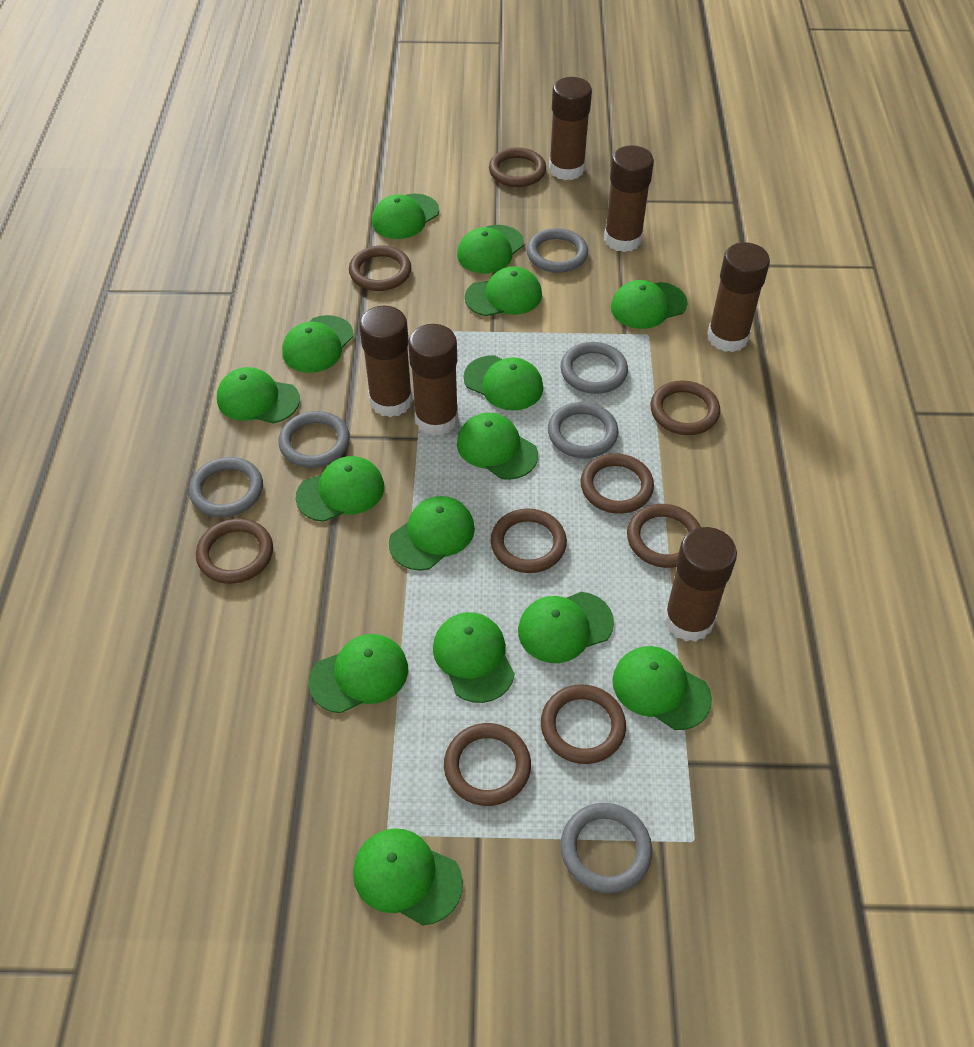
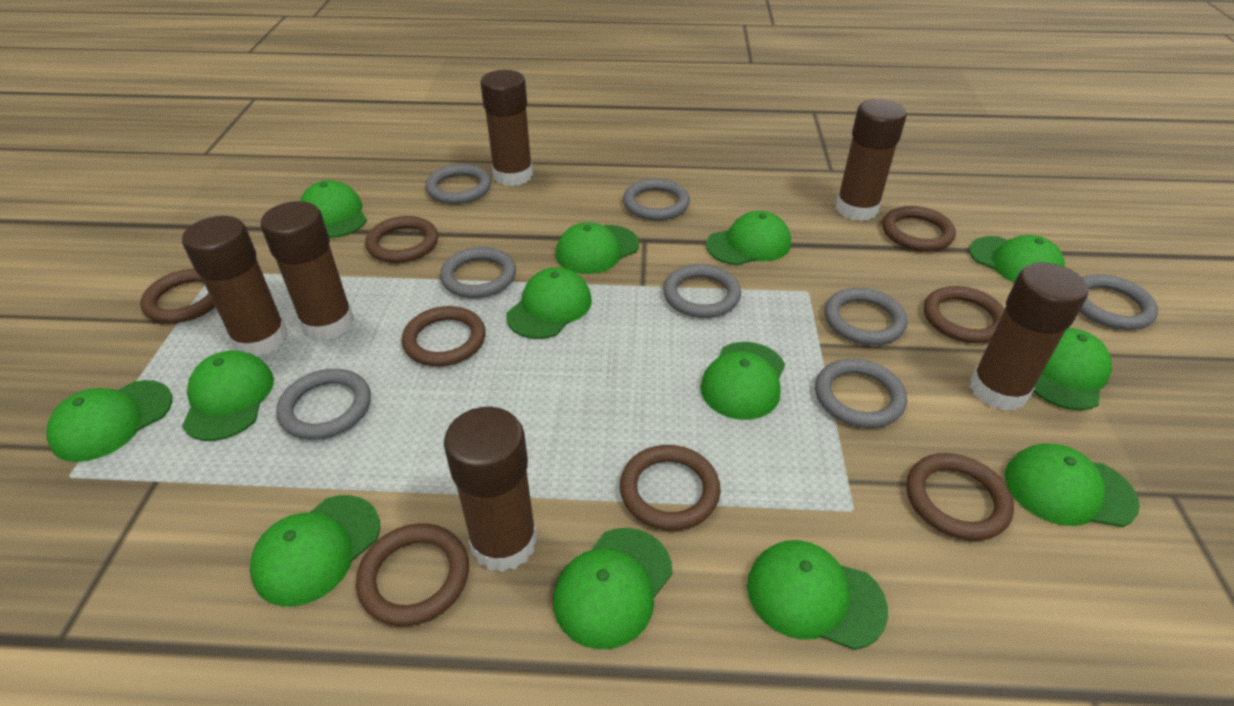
brown ring: 9 -> 8
green cap: 15 -> 13
grey ring: 6 -> 8

